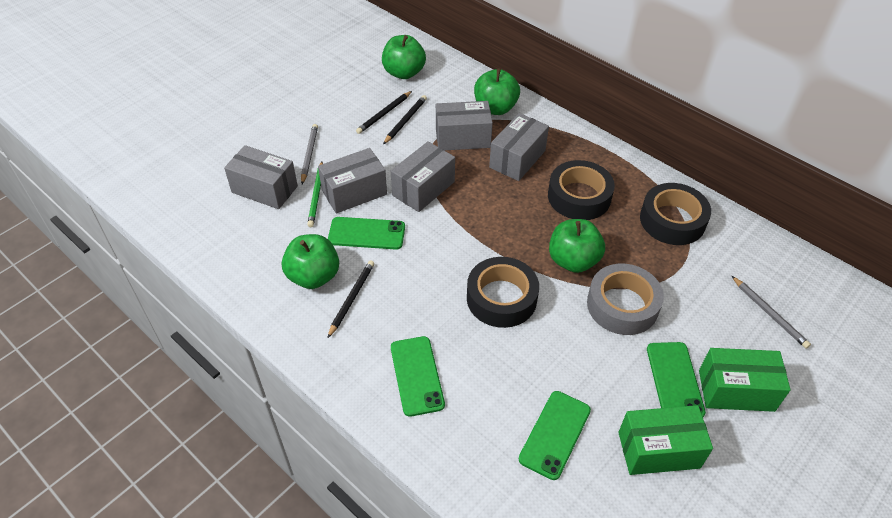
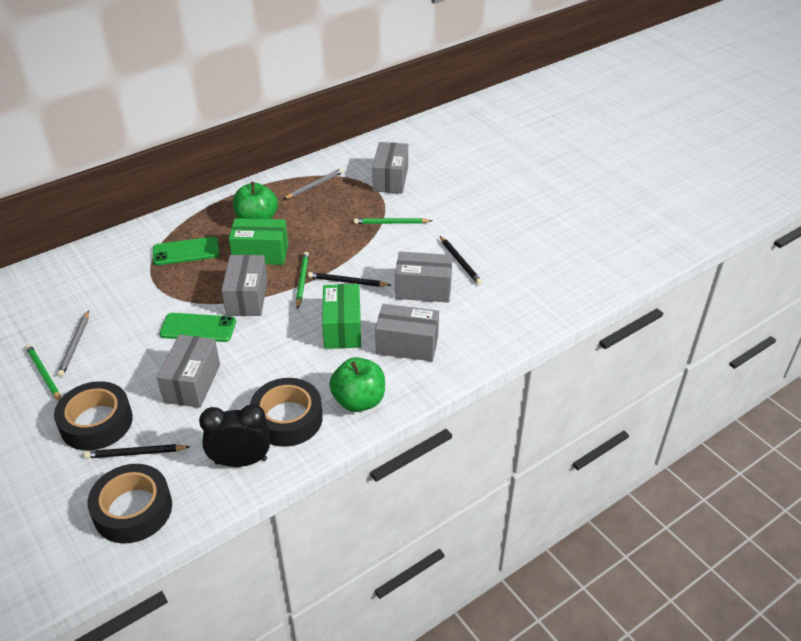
black clock: 0 -> 1
green apple: 4 -> 2
green pencil: 1 -> 3
green phone: 4 -> 2
grey tape: 1 -> 0

